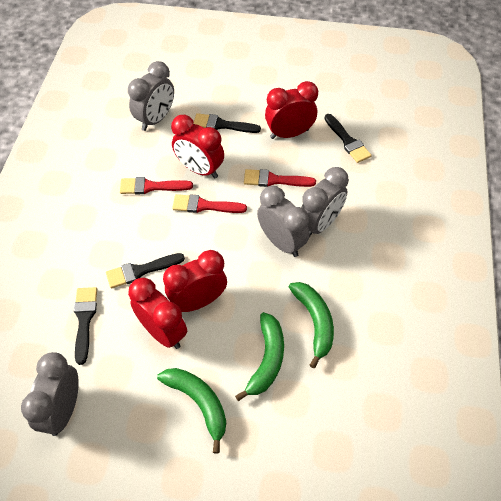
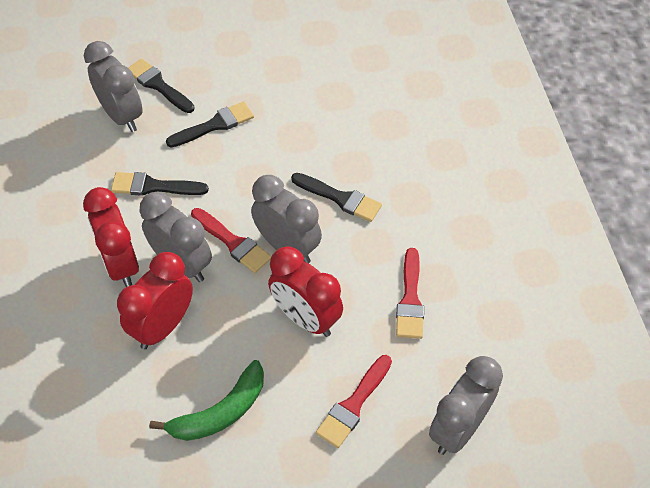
green banana: 3 -> 1
red clock: 4 -> 3

